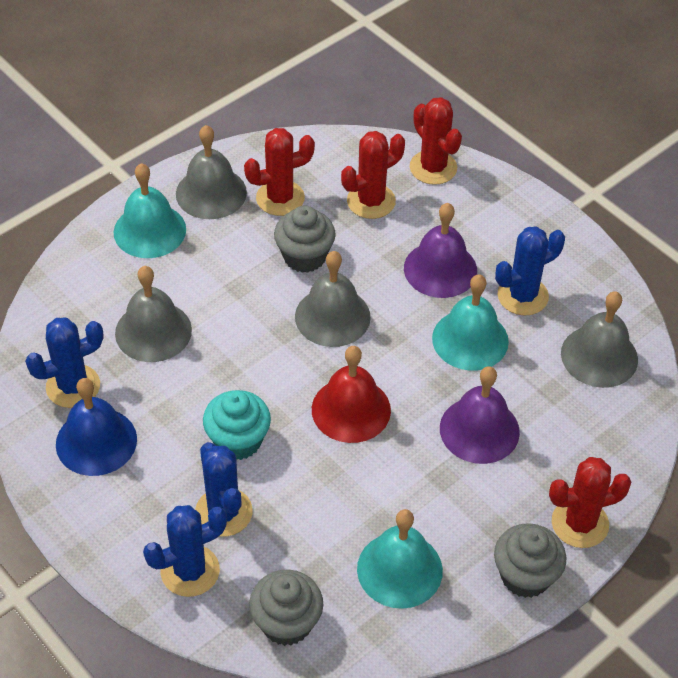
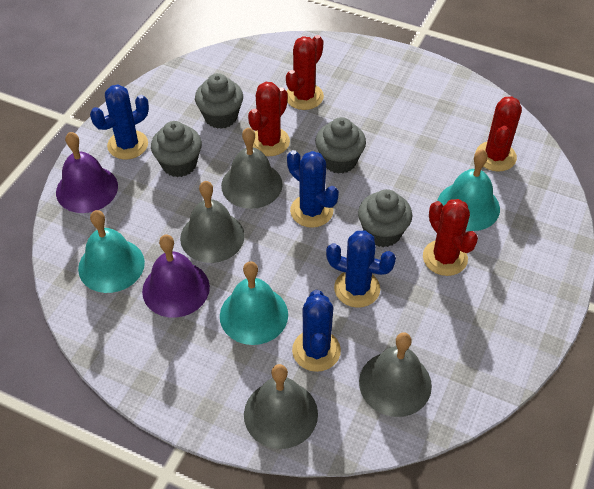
blue bell: 1 -> 0
grey cupcake: 3 -> 4
red bell: 1 -> 0
turquoise cupcake: 1 -> 0

